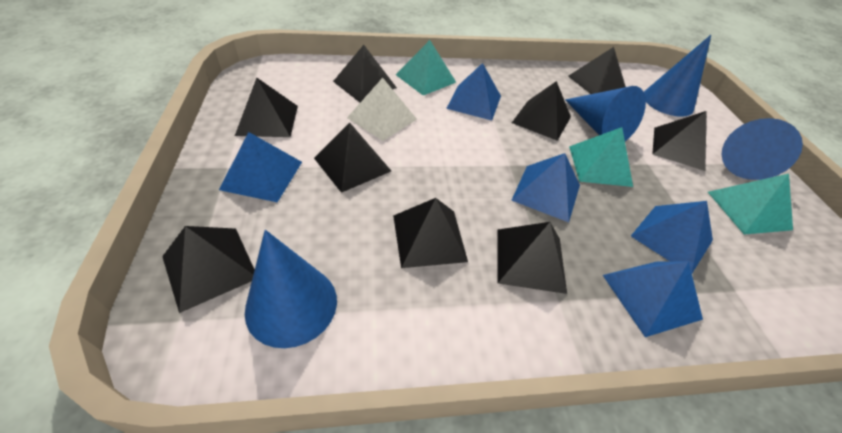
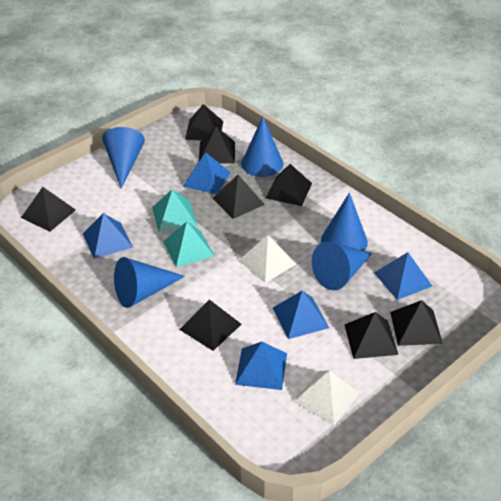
black pyramid: 9 -> 8
blue cone: 4 -> 5
turquoise pyramid: 3 -> 2
white pyramid: 1 -> 2

